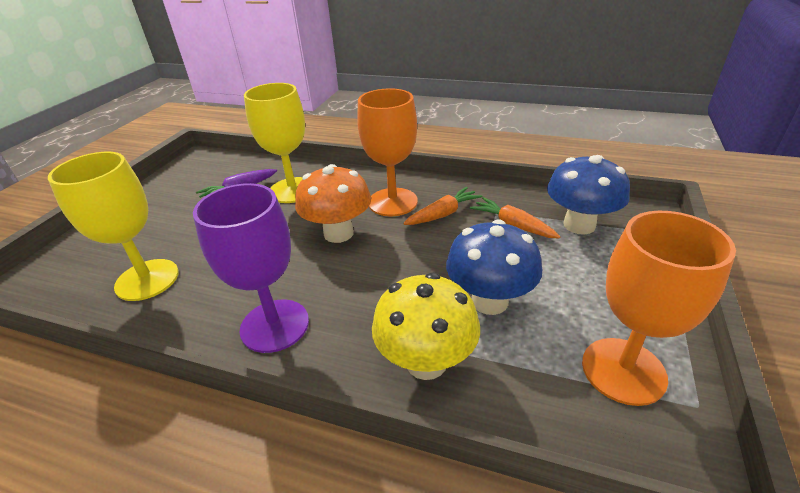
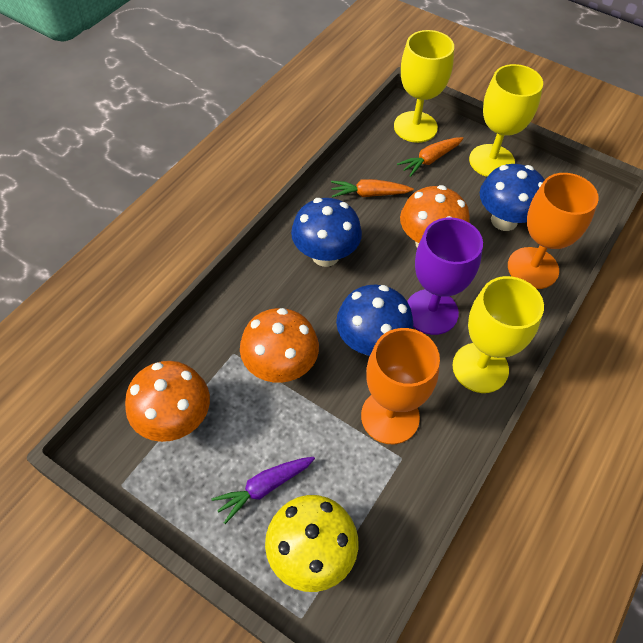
blue mushroom: 2 -> 3
orange mushroom: 1 -> 3
yellow goblet: 2 -> 3

